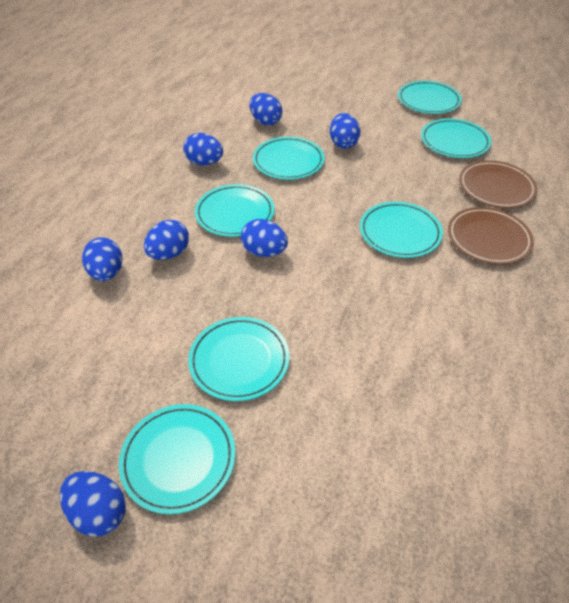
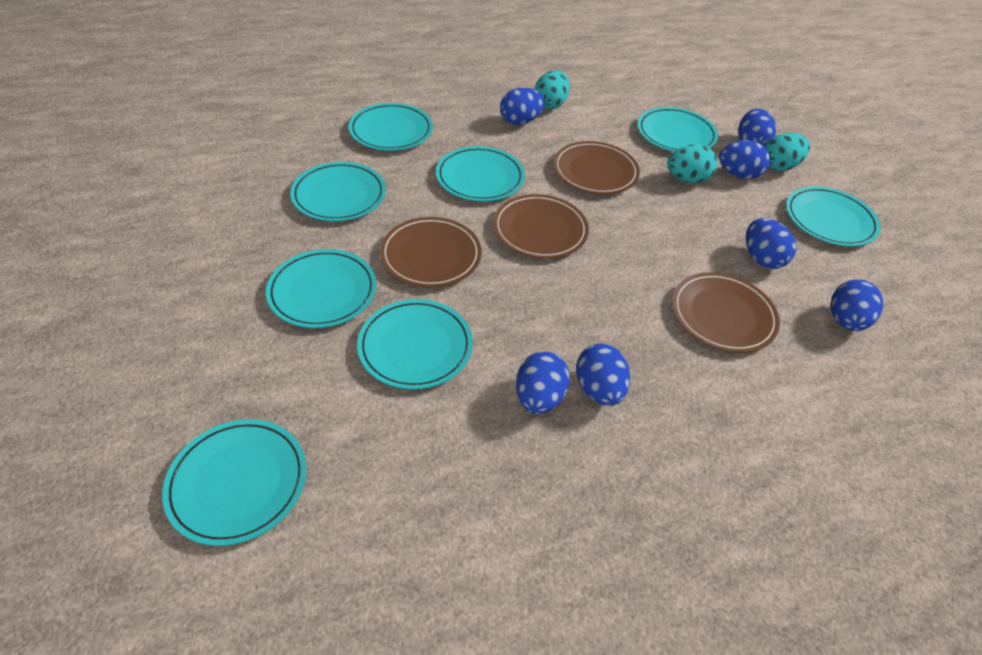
brown plate: 2 -> 4
turquoise egg: 0 -> 3
turquoise plate: 7 -> 8

